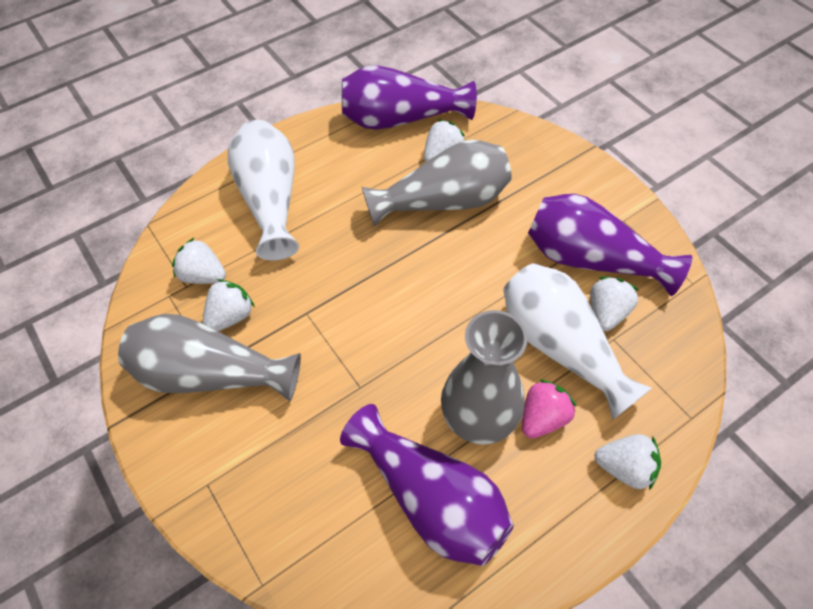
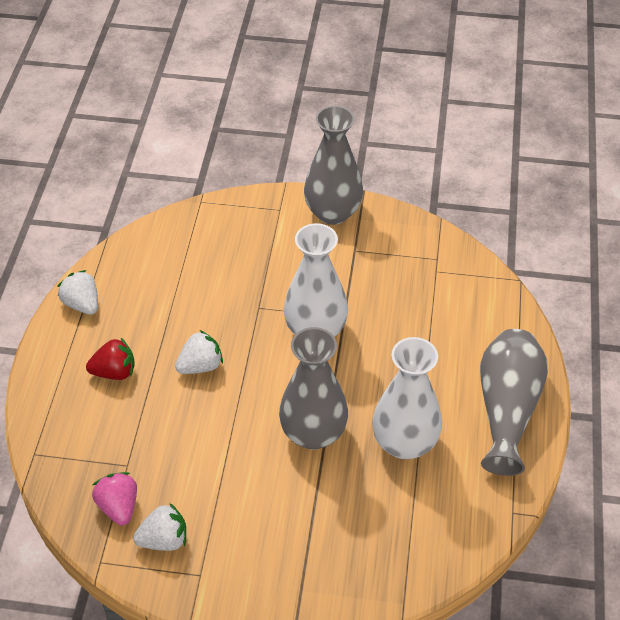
purple vase: 3 -> 0
red strawberry: 0 -> 1
white strawberry: 5 -> 3

